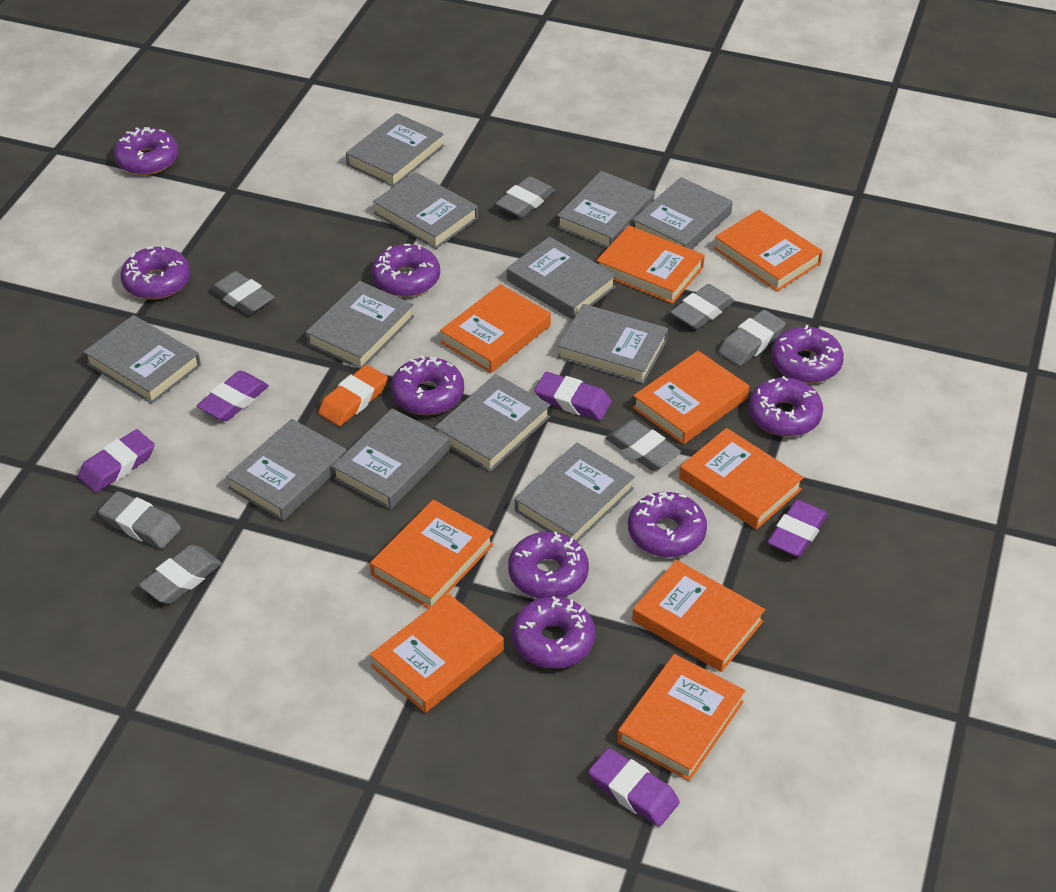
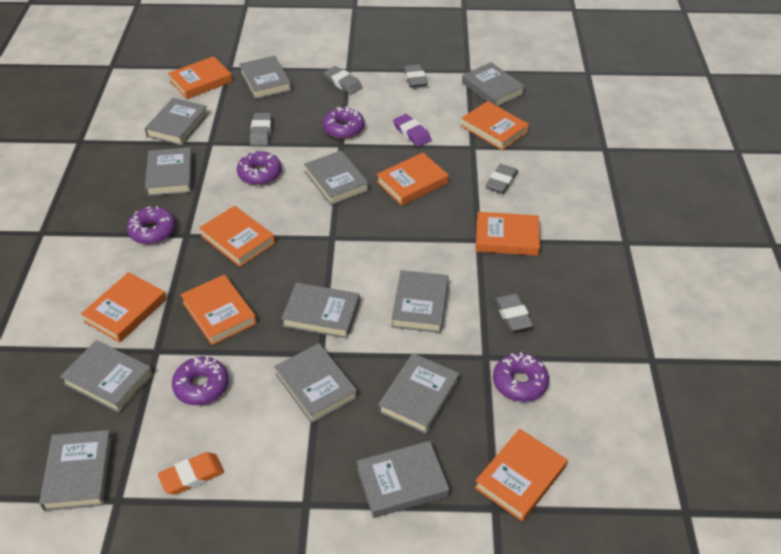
grey eraser: 7 -> 5
orange book: 9 -> 8
purple donut: 9 -> 5
purple eraser: 5 -> 1

